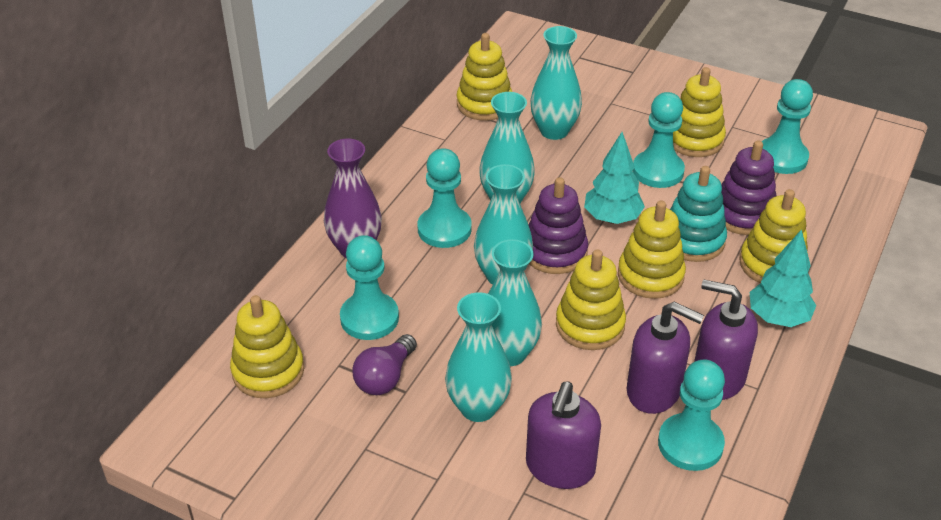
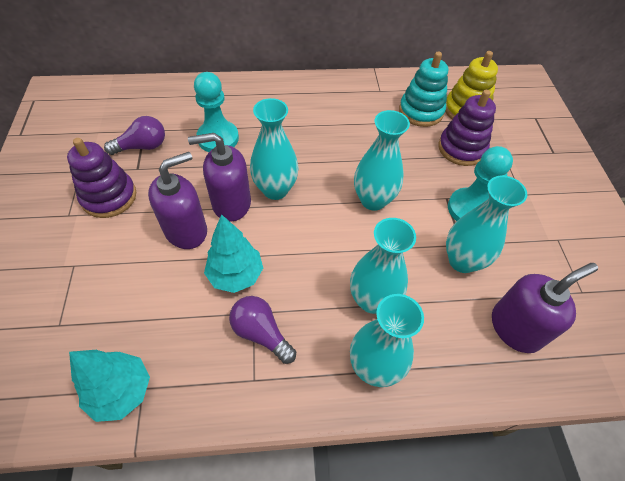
purple light bulb: 1 -> 2
purple vase: 1 -> 0
turquoise pawn: 5 -> 2
yellow stacking toy: 6 -> 1

